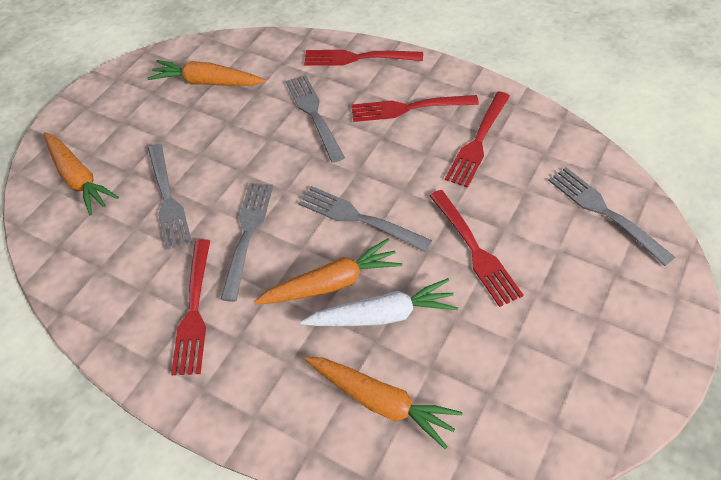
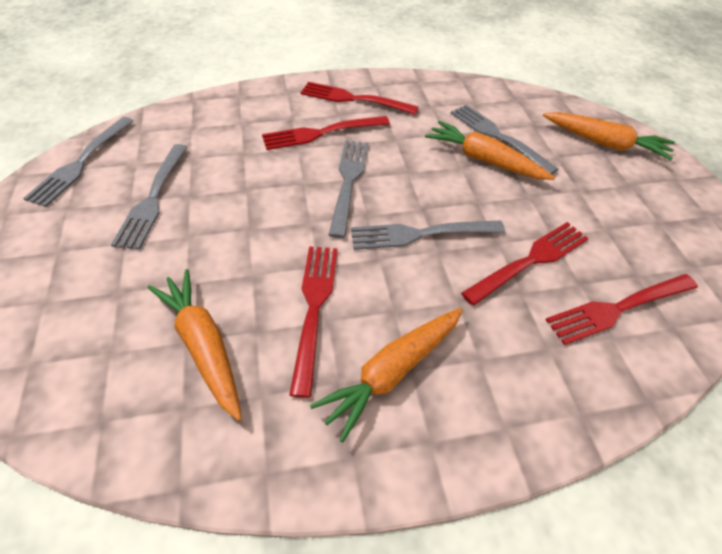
white carrot: 1 -> 0

